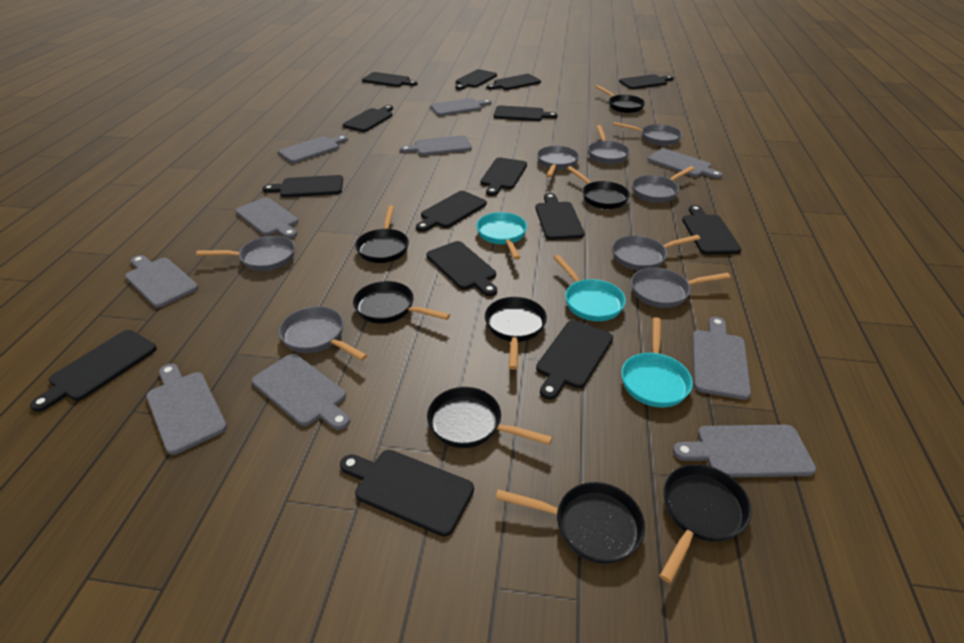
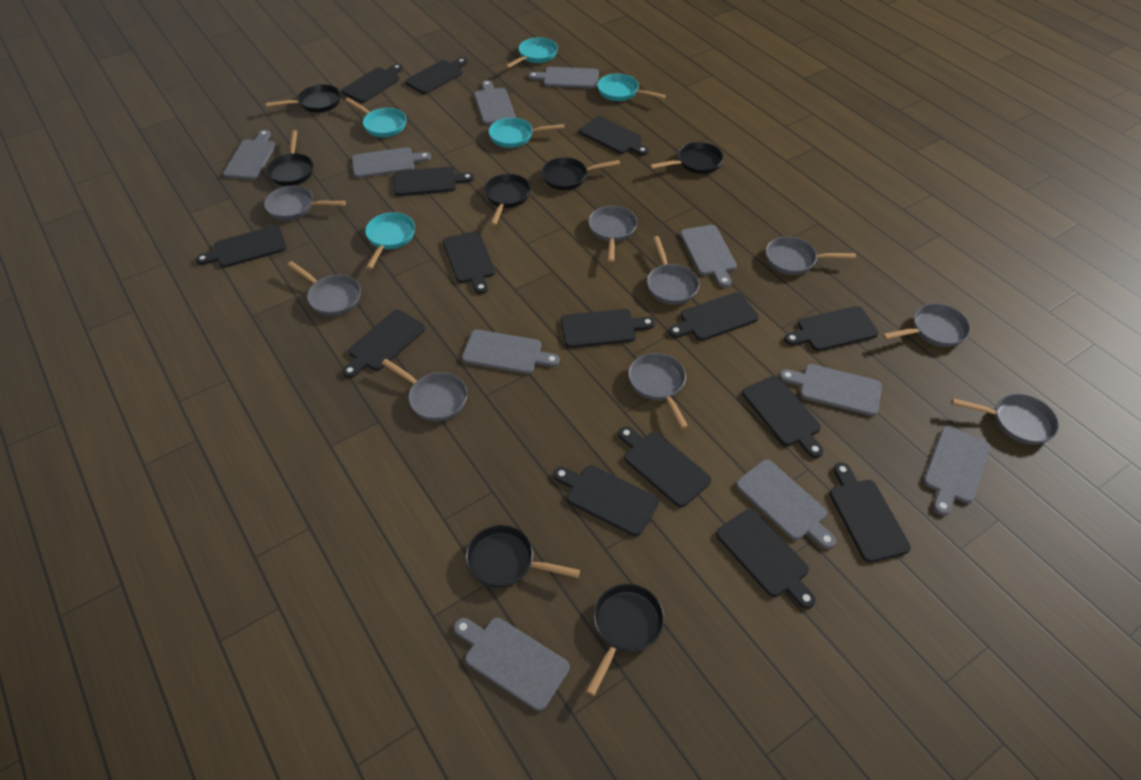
black pan: 8 -> 7
grey pan: 8 -> 9
turquoise pan: 3 -> 5

